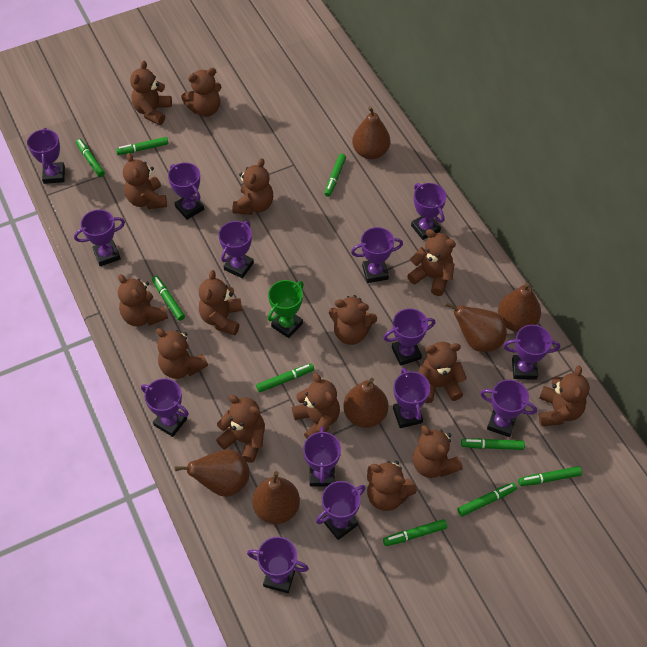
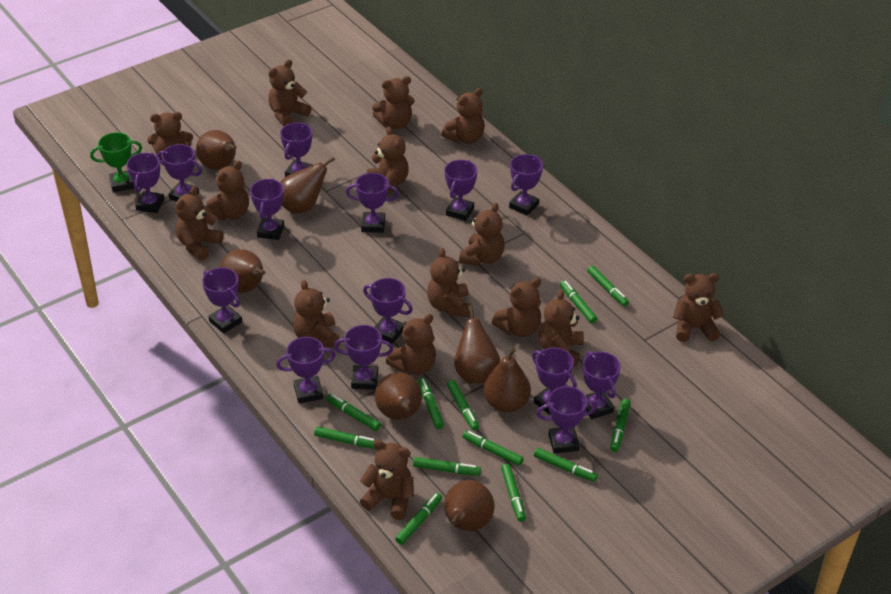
brown pear: 6 -> 7
green marker: 9 -> 12

